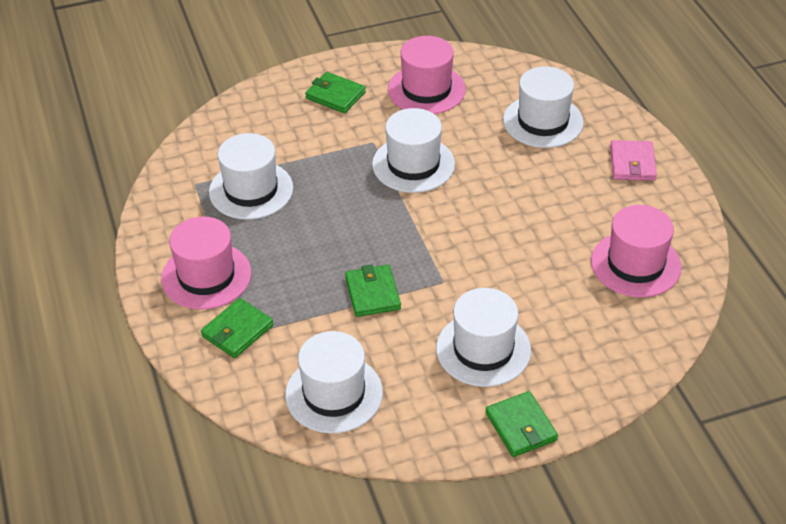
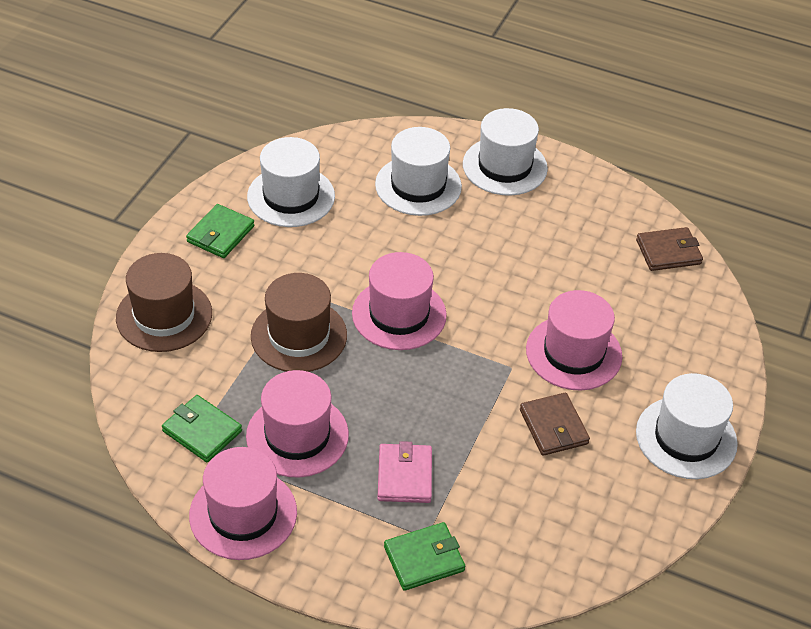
brown hat: 0 -> 2
brown wallet: 0 -> 2
green wallet: 4 -> 3
pink hat: 3 -> 4
white hat: 5 -> 4

